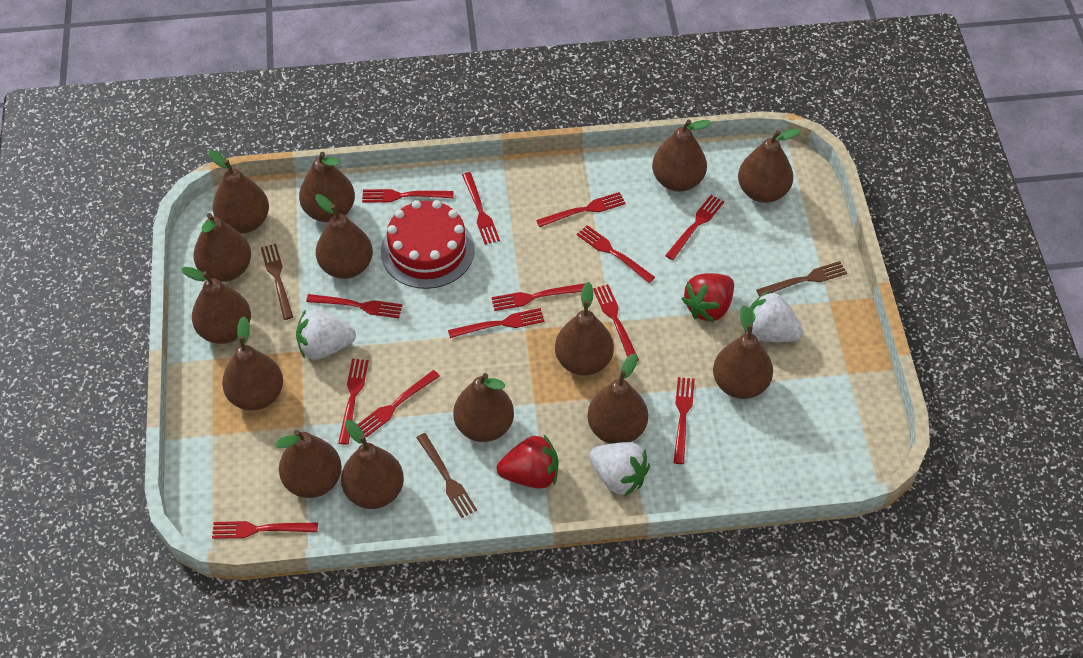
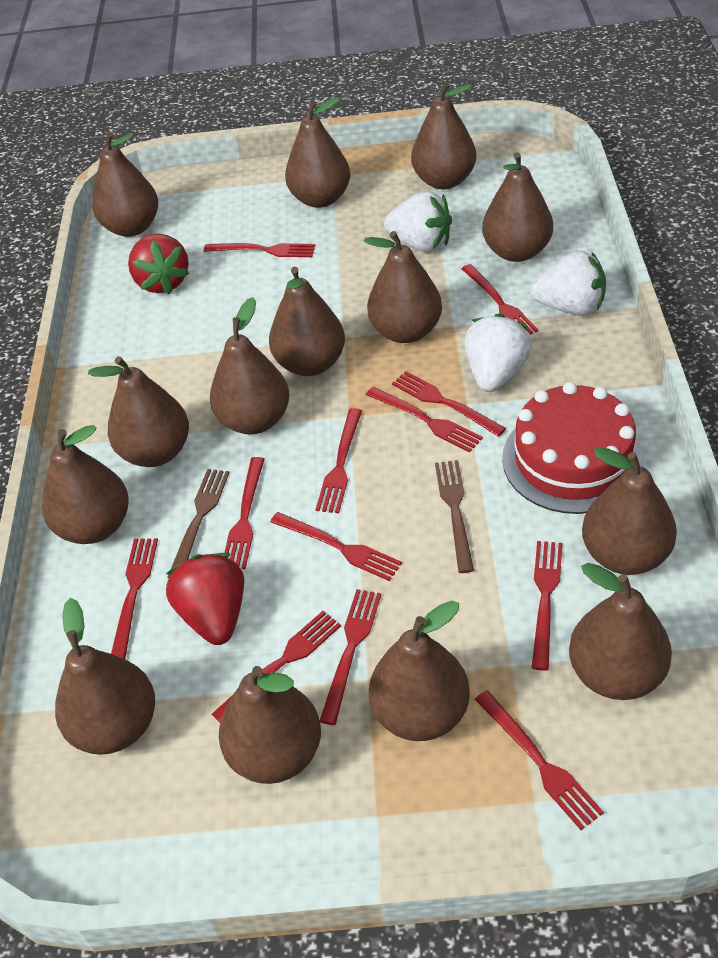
brown fork: 3 -> 2
red fork: 13 -> 12

